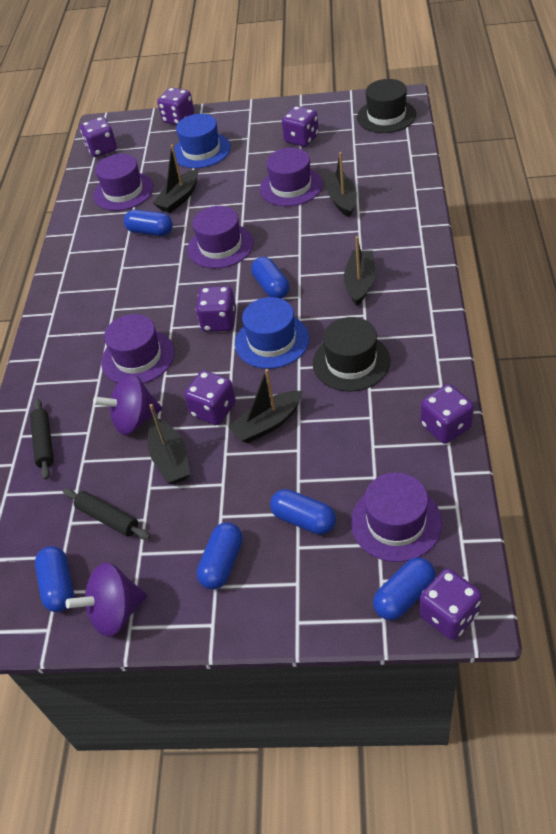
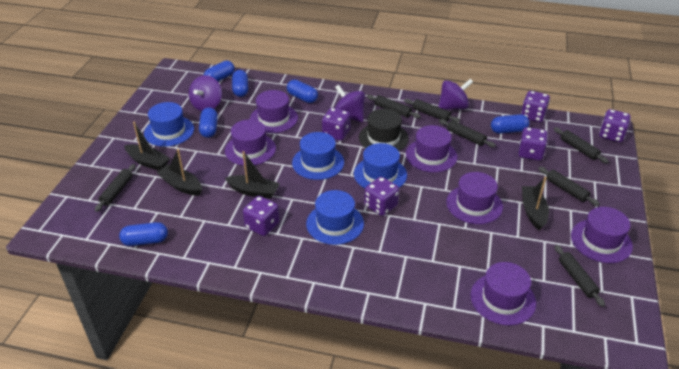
black boat: 5 -> 4
black hat: 2 -> 1
black rolling pin: 2 -> 7
blue hat: 2 -> 4
purple dice: 7 -> 6
purple hat: 5 -> 6
purple spinning top: 2 -> 3

